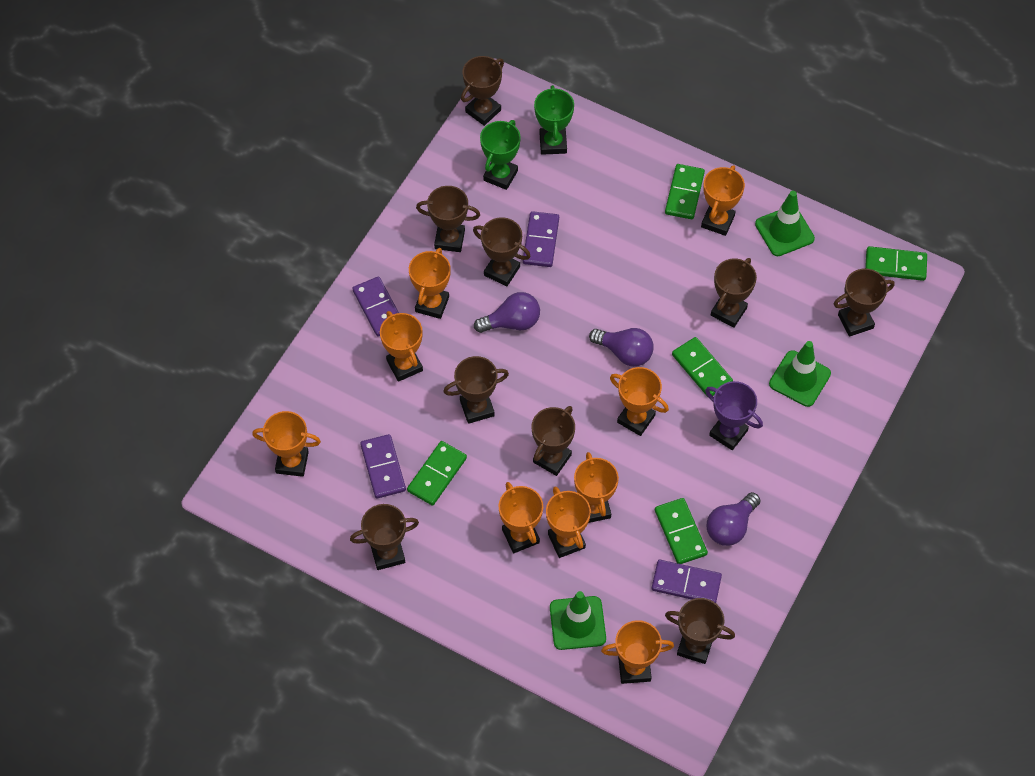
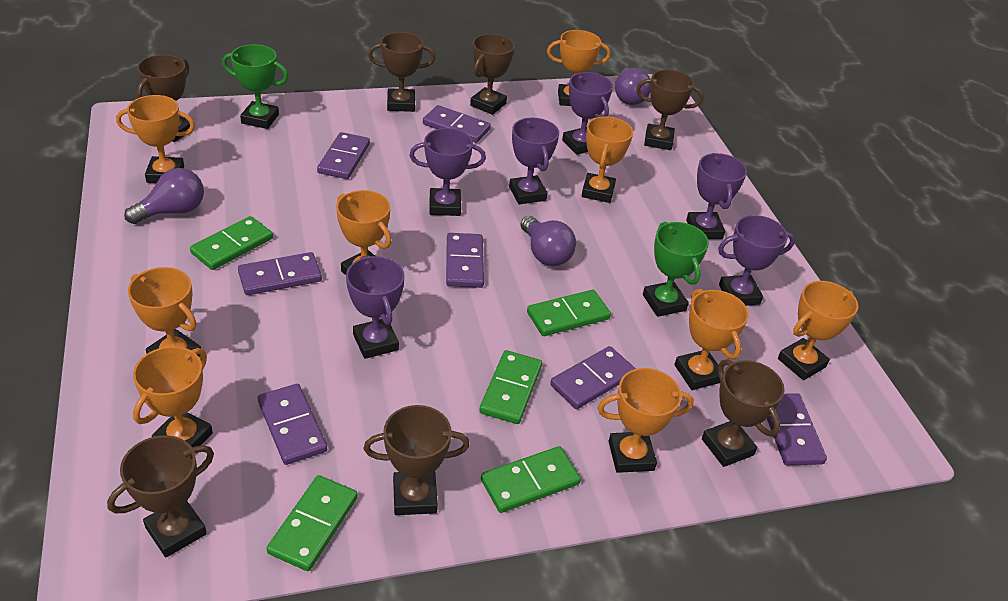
brown trophy: 9 -> 7
green traffic cone: 3 -> 0
purple domino: 4 -> 7
purple trophy: 1 -> 6

